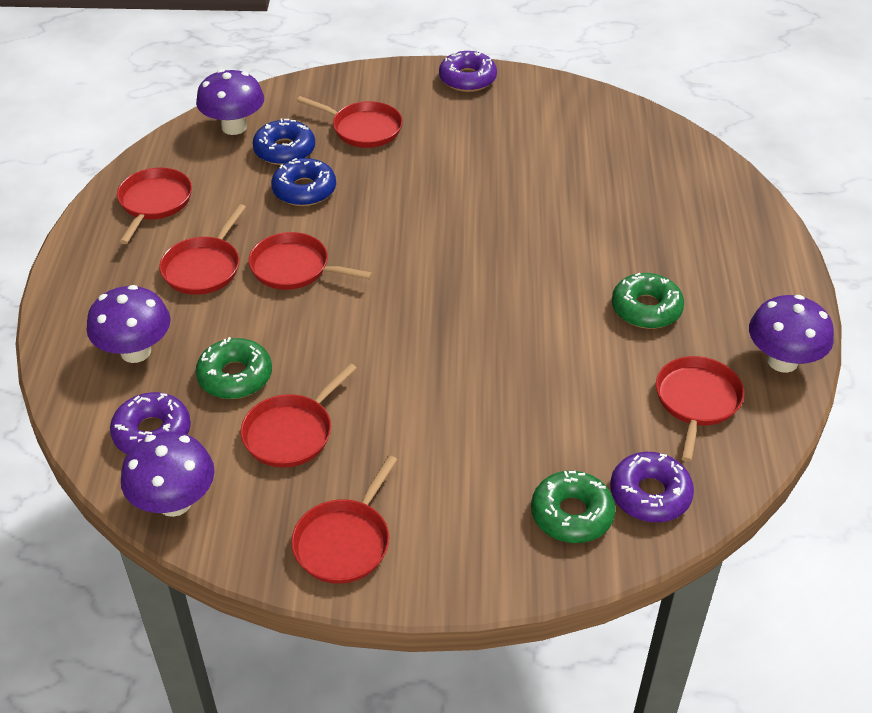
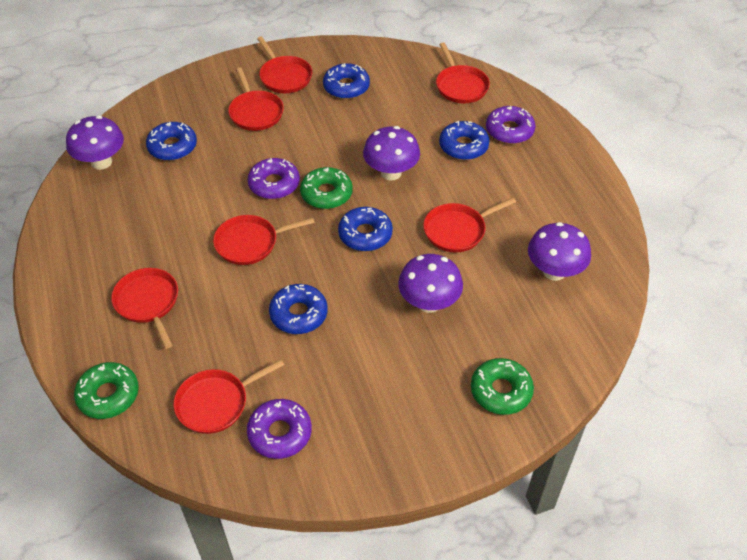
blue donut: 2 -> 5

